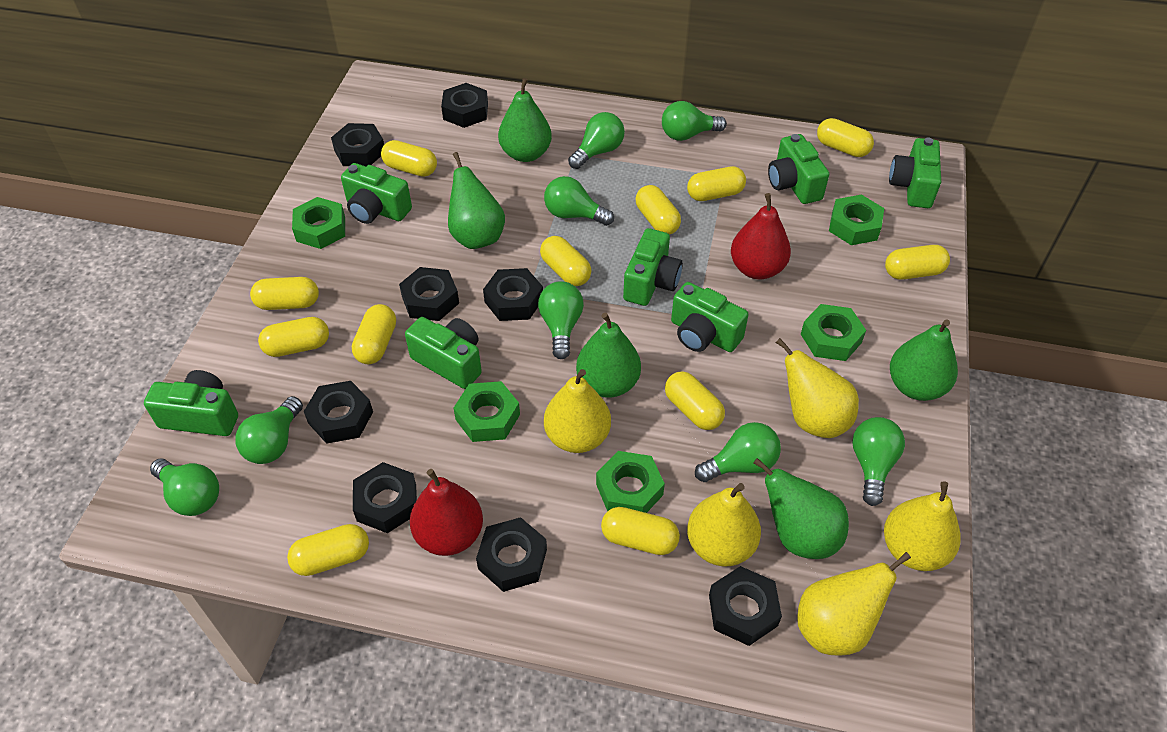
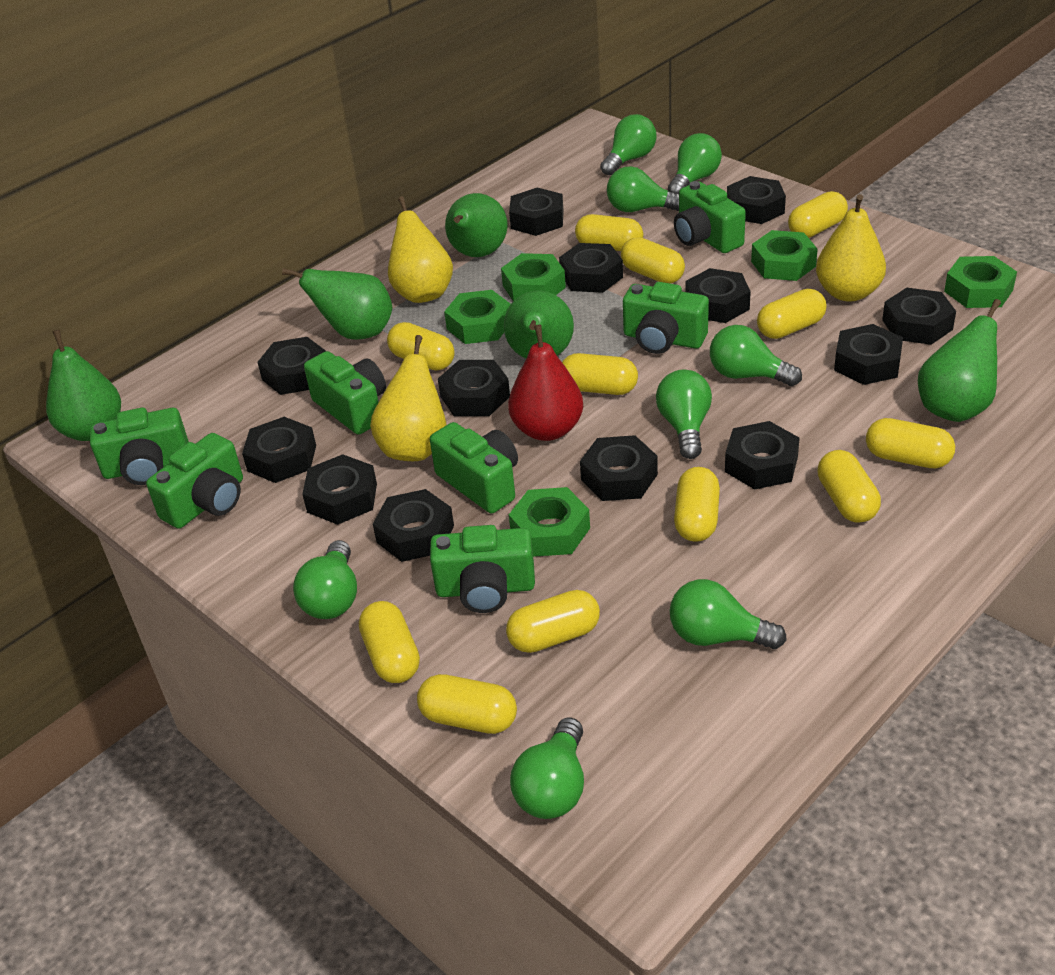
black nut: 8 -> 13
red pear: 2 -> 1
yellow pear: 5 -> 3

